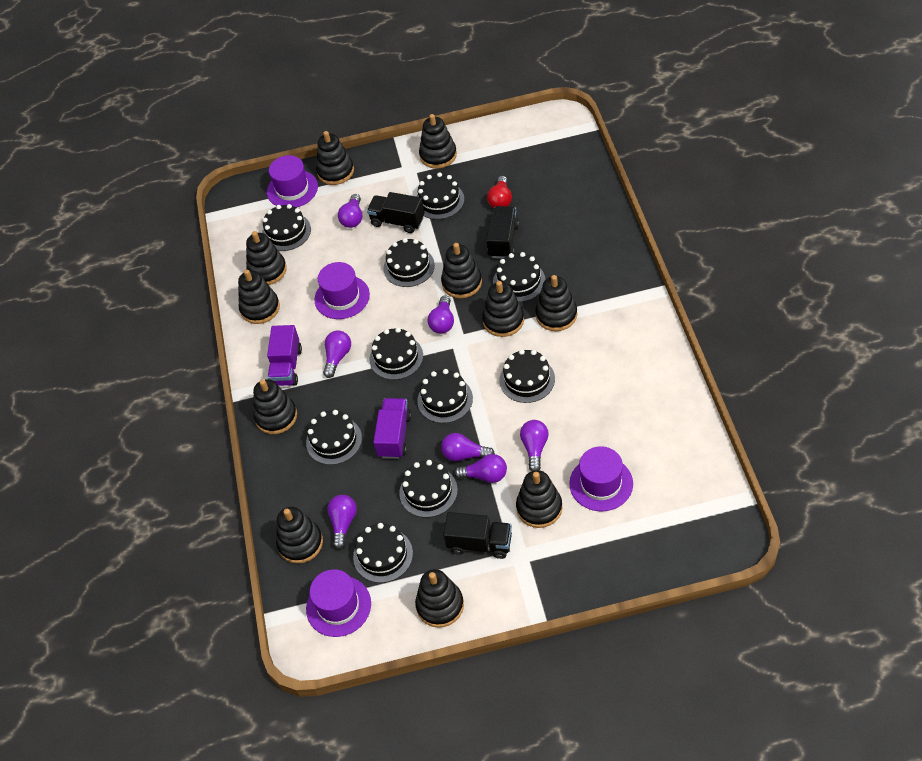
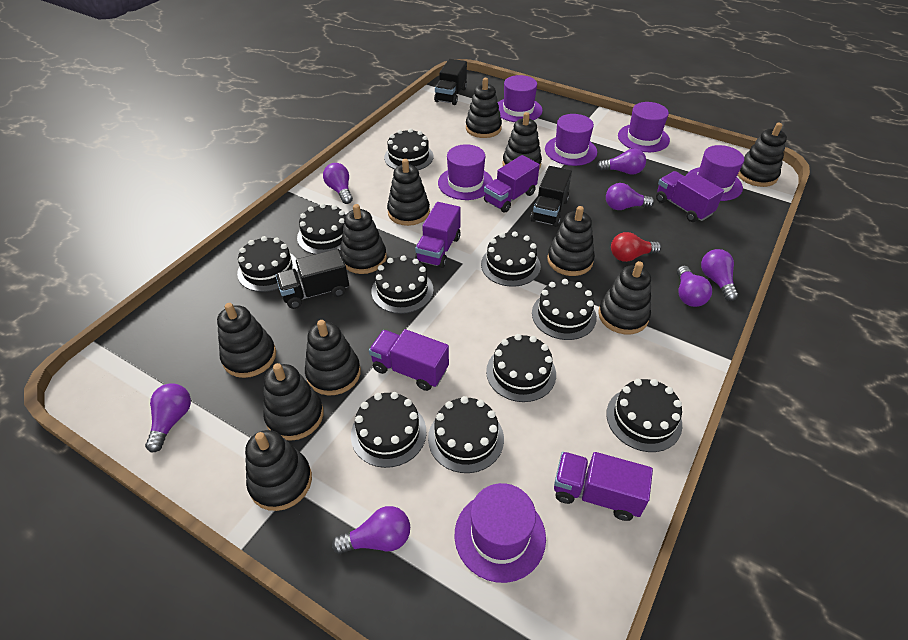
purple hat: 4 -> 6
purple truck: 2 -> 5

